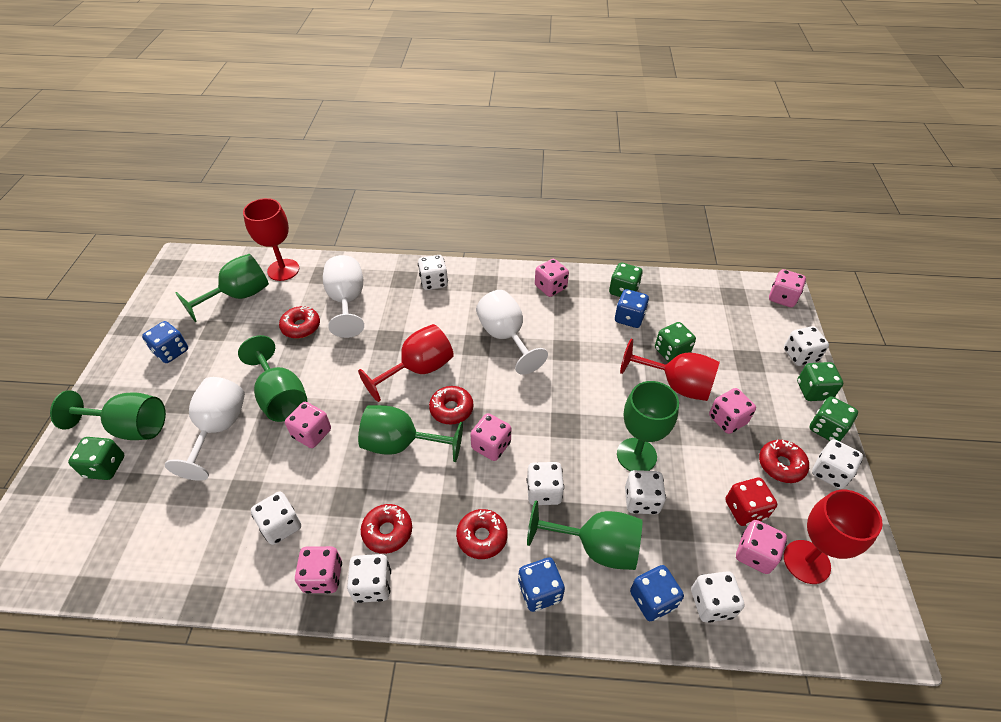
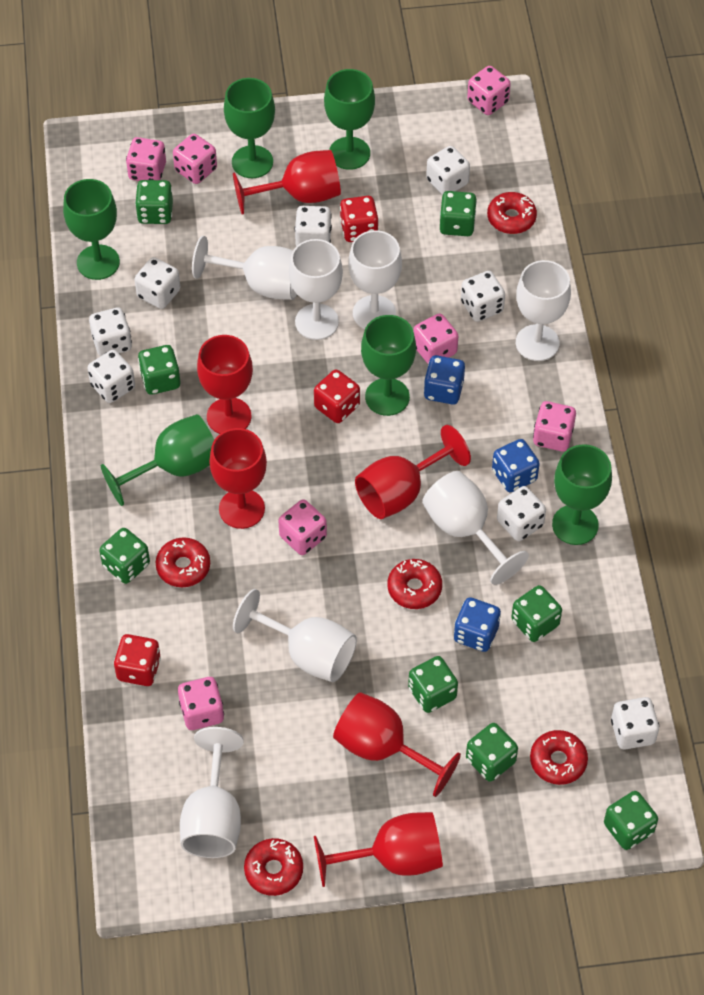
blue dice: 4 -> 3
green dice: 5 -> 8
red dice: 1 -> 3
red goblet: 4 -> 6
white goblet: 3 -> 7

